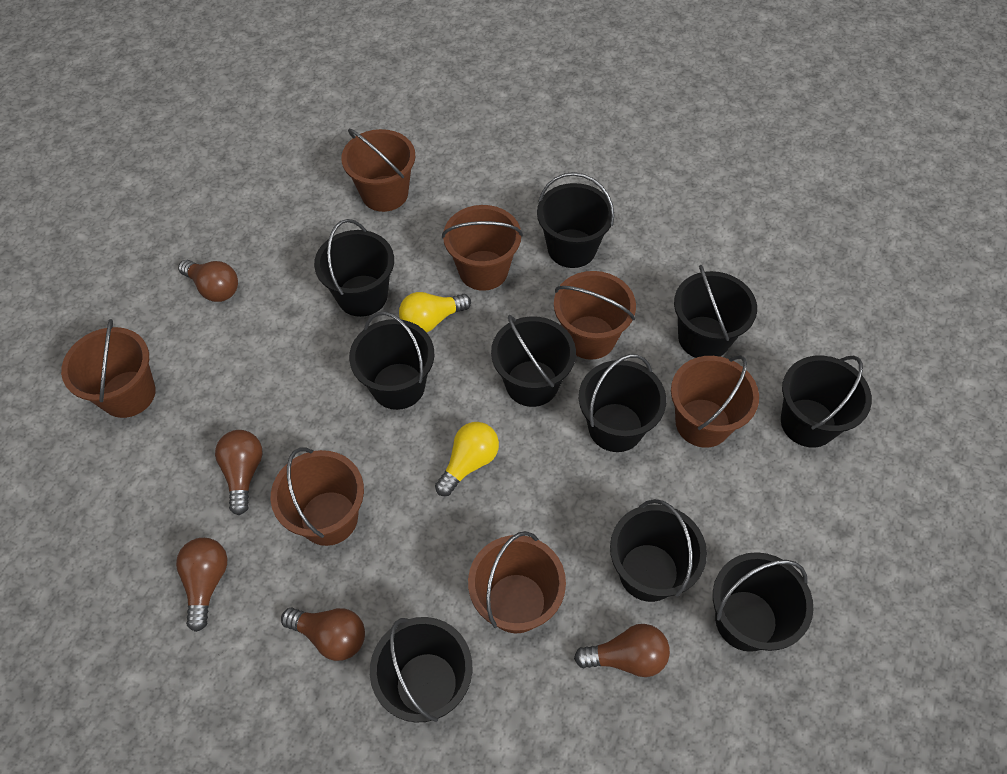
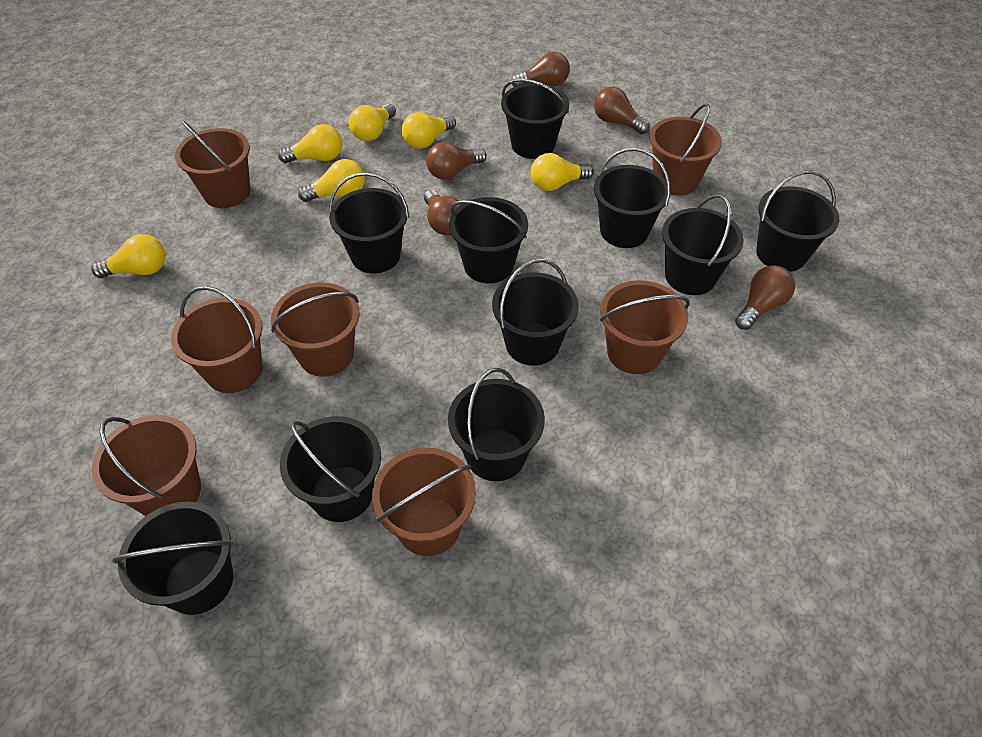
yellow light bulb: 2 -> 6

